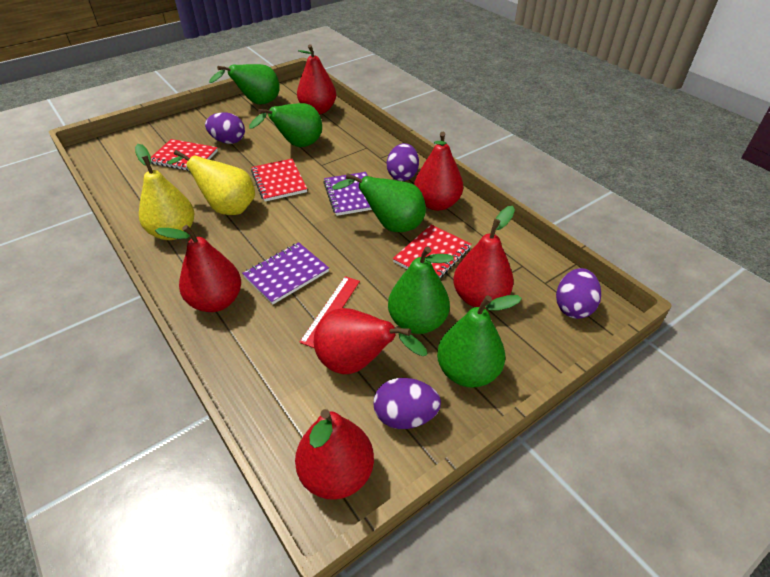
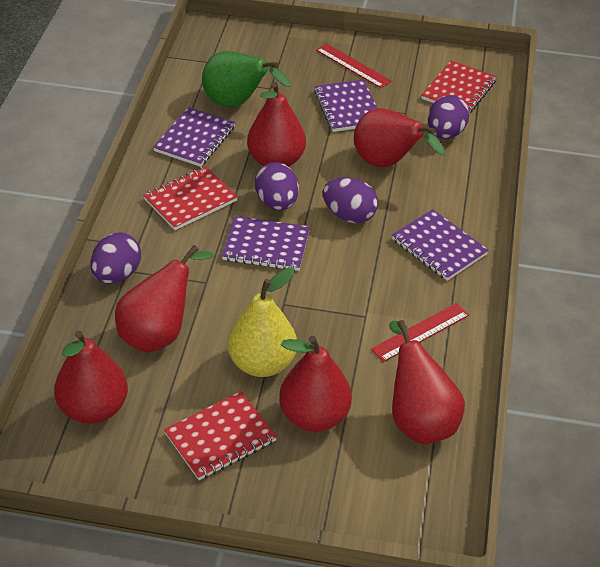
green pear: 5 -> 1
purple notebook: 2 -> 4
red ruler: 1 -> 2
yellow pear: 2 -> 1

